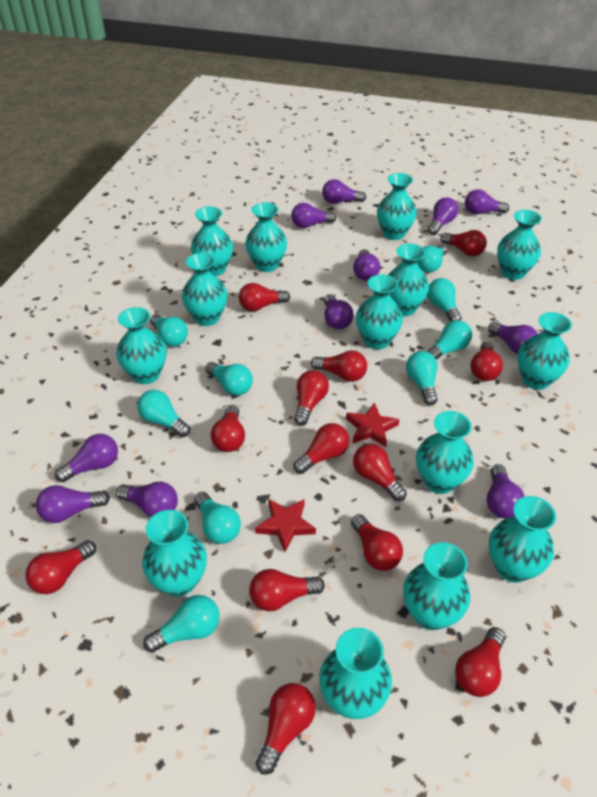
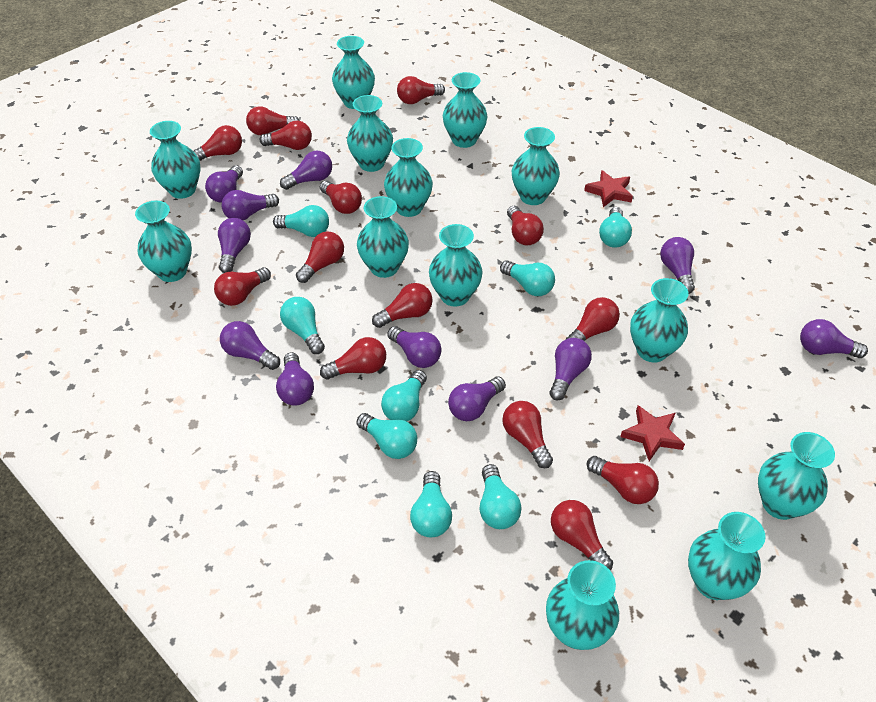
red light bulb: 13 -> 14
turquoise light bulb: 9 -> 8
turquoise vase: 14 -> 13

